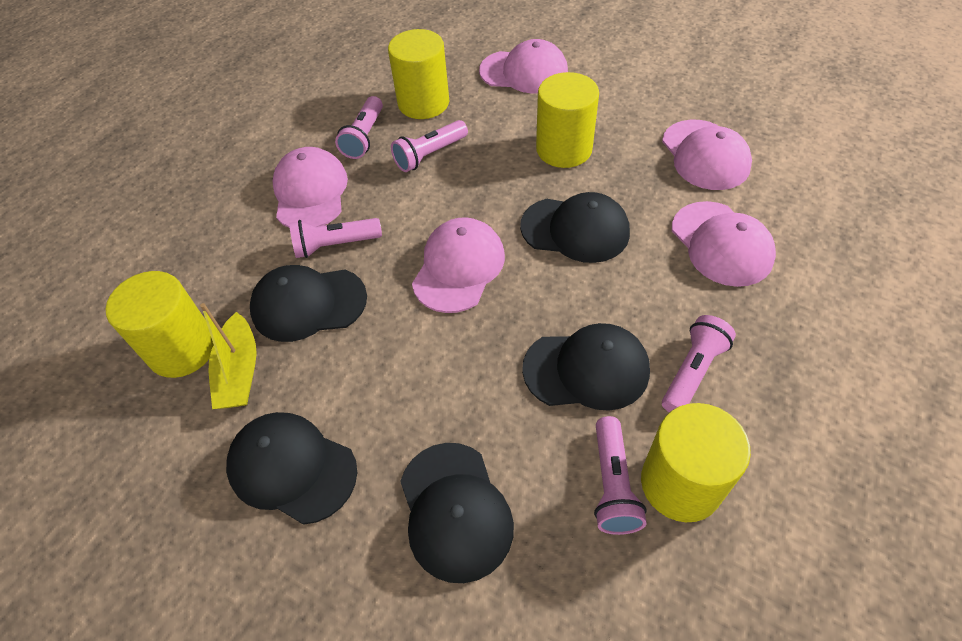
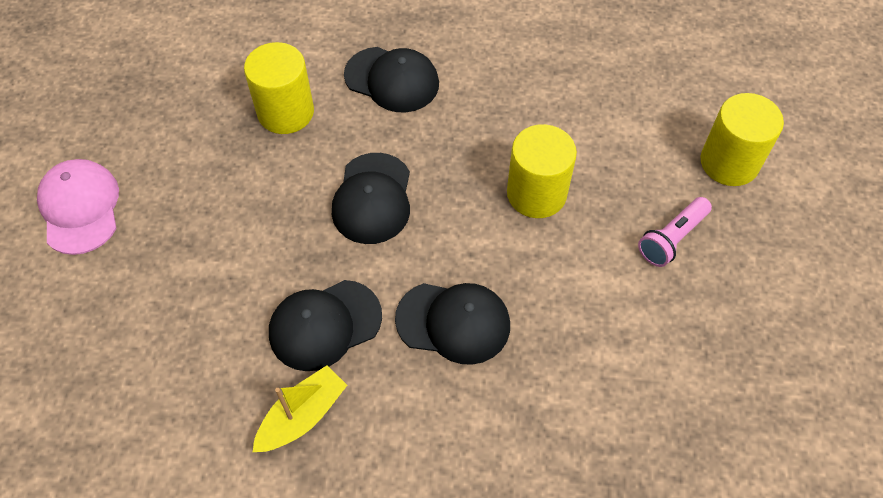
black cap: 5 -> 4
pink cap: 5 -> 1
pink flashlight: 5 -> 1
yellow cylinder: 4 -> 3

